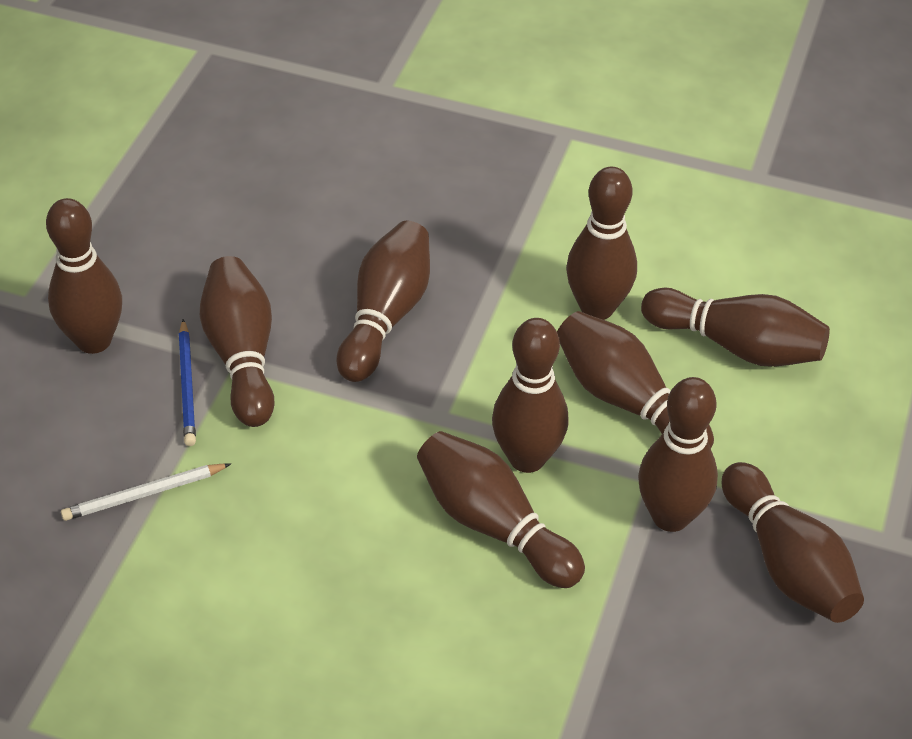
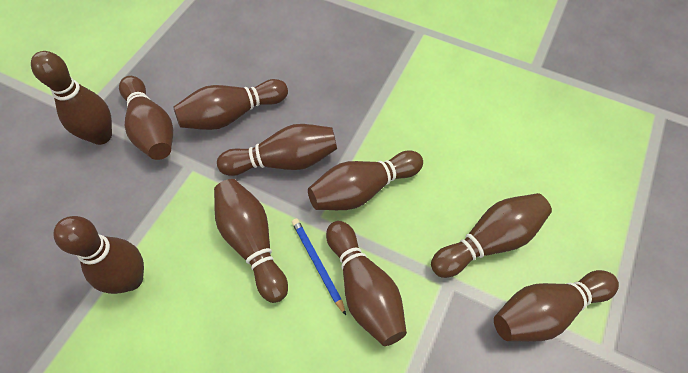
white pencil: 1 -> 0

